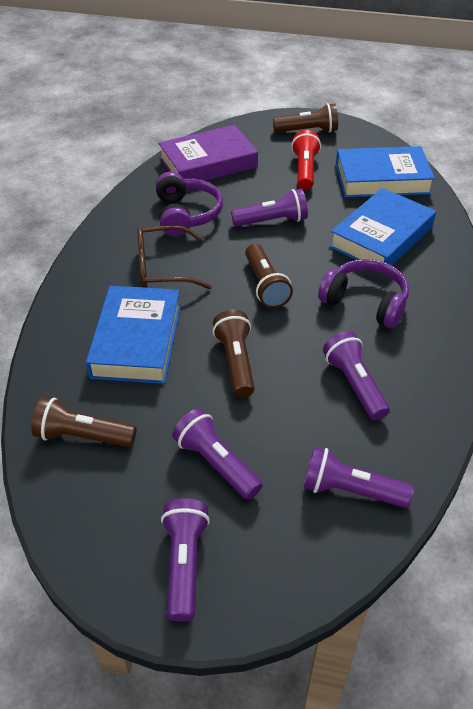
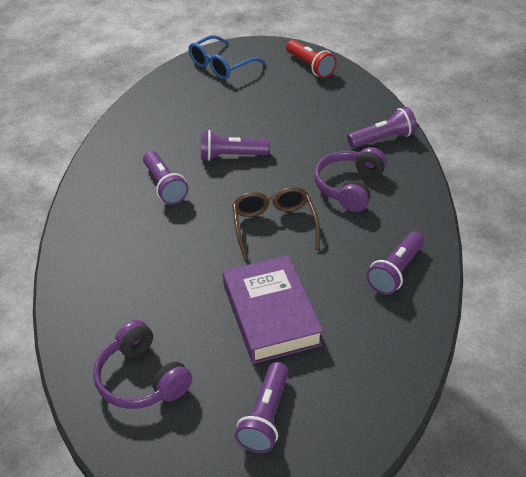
blue book: 3 -> 0
blue glasses: 0 -> 1
brown flashlight: 4 -> 0

